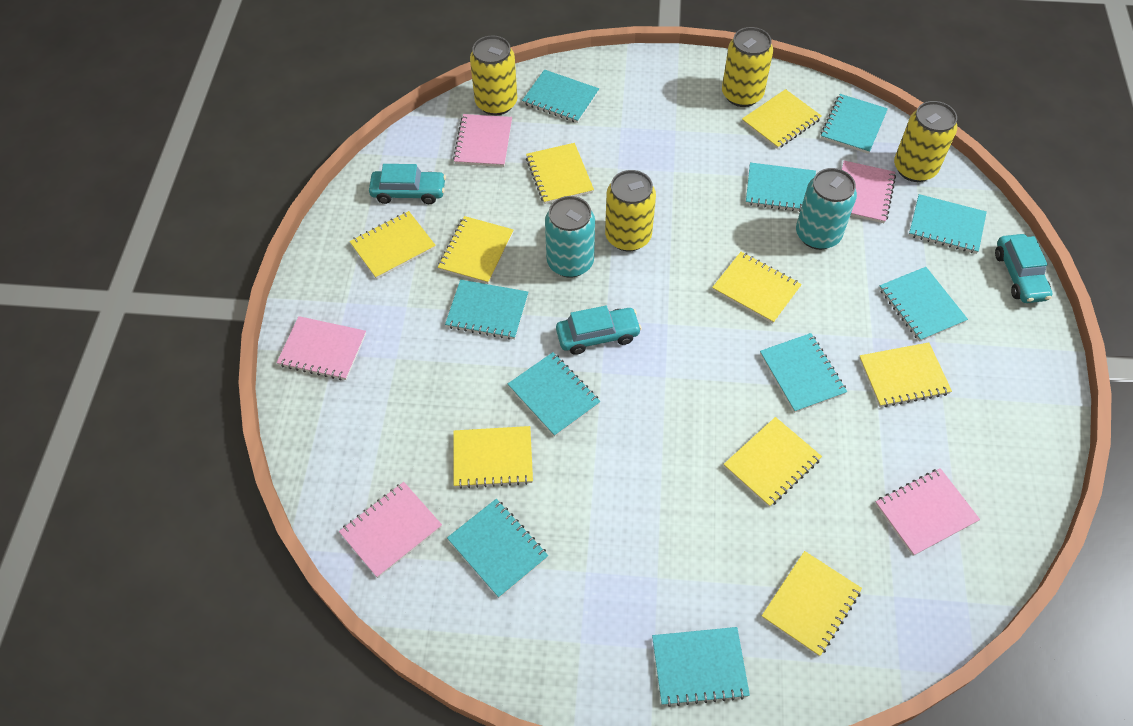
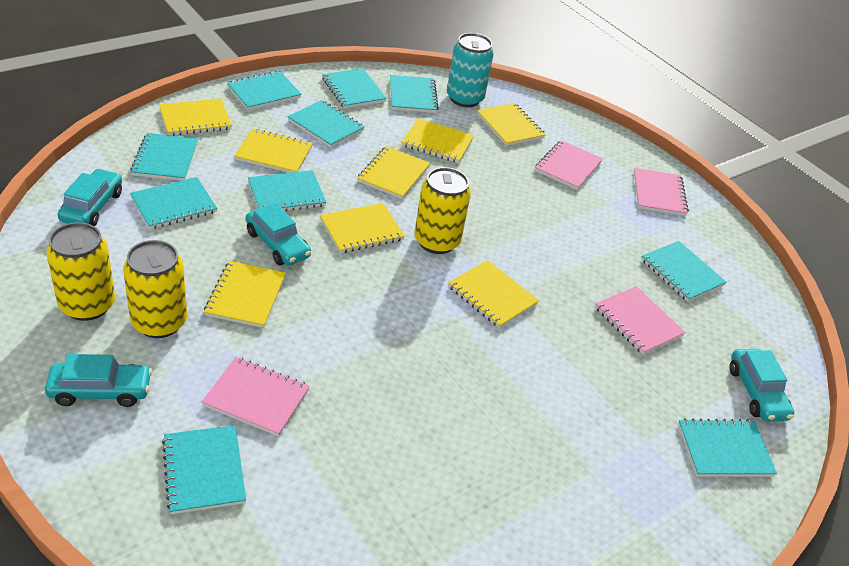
pink notebook: 5 -> 4
turquoise can: 2 -> 1
turquoise car: 3 -> 4
yellow can: 4 -> 3
yellow notebook: 9 -> 8

